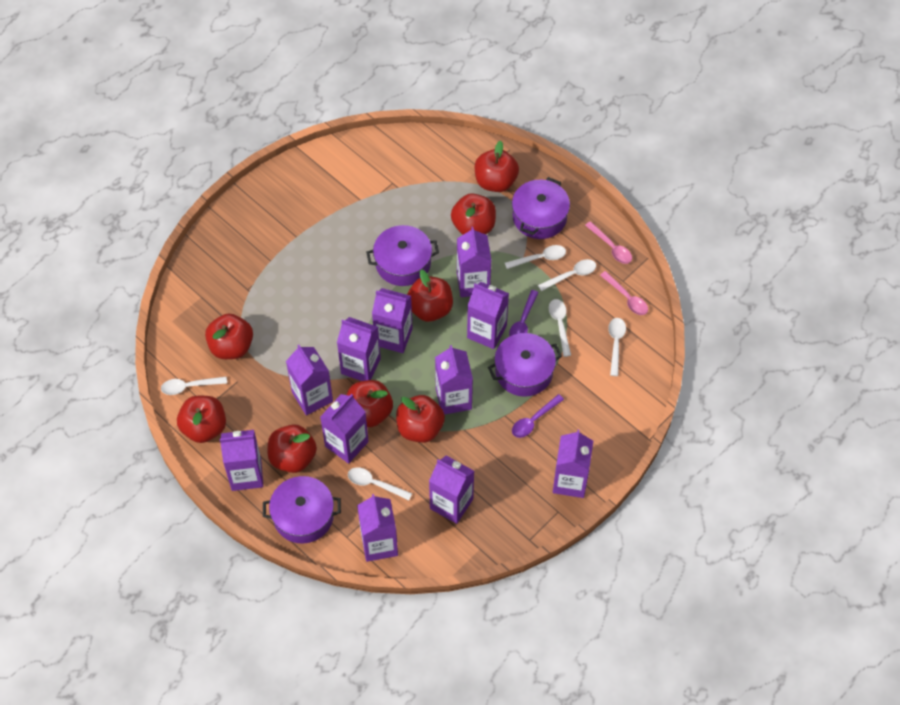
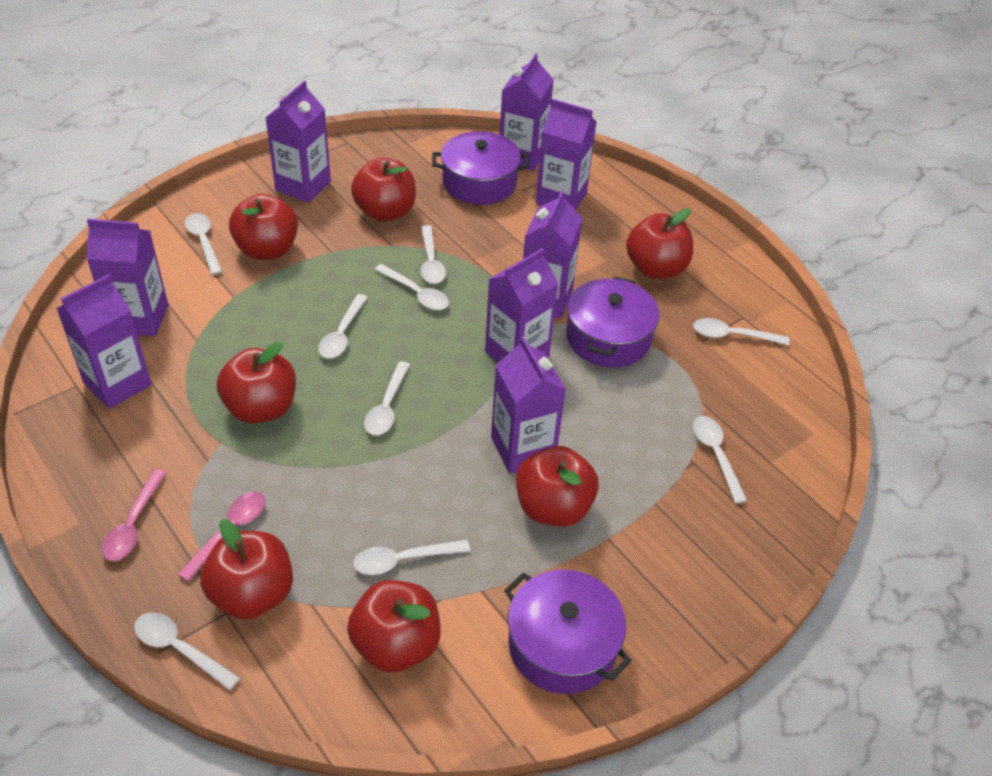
purple carton: 11 -> 8
purple pot: 4 -> 3
purple spoon: 2 -> 0
red apple: 8 -> 7
white spoon: 6 -> 9

